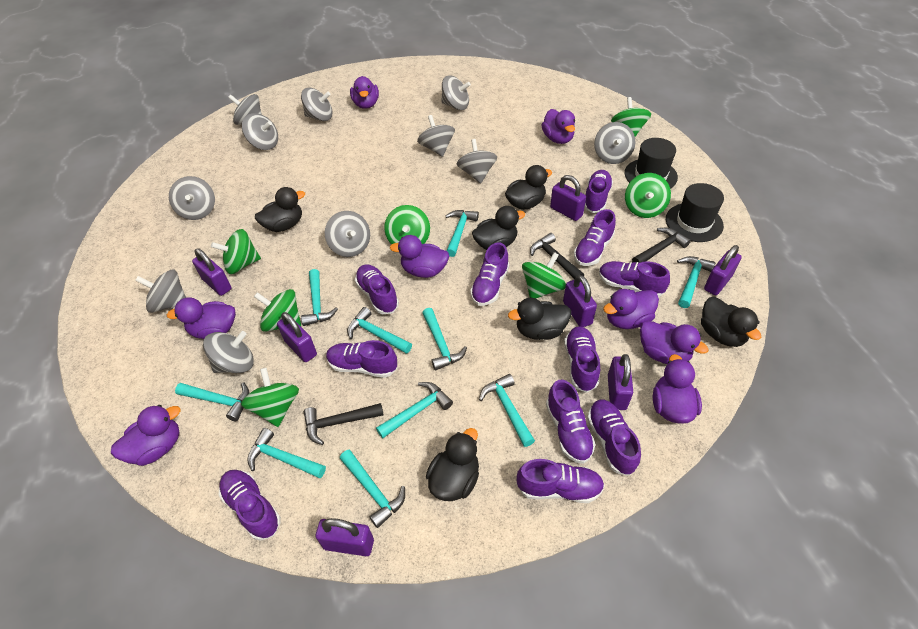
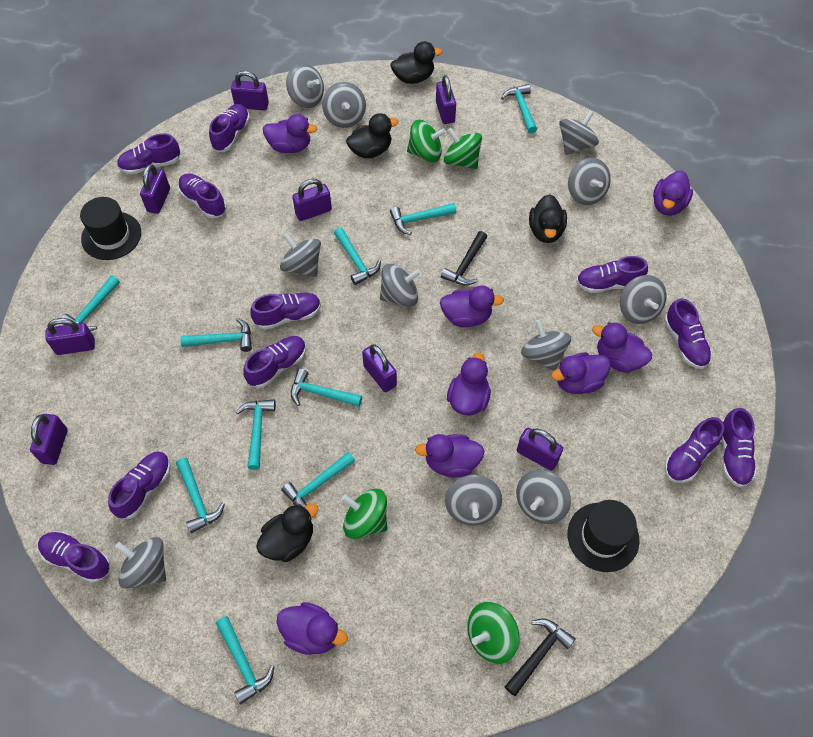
black duck: 6 -> 4
black hammer: 3 -> 2
green spinning top: 7 -> 4
purple padlock: 7 -> 8

